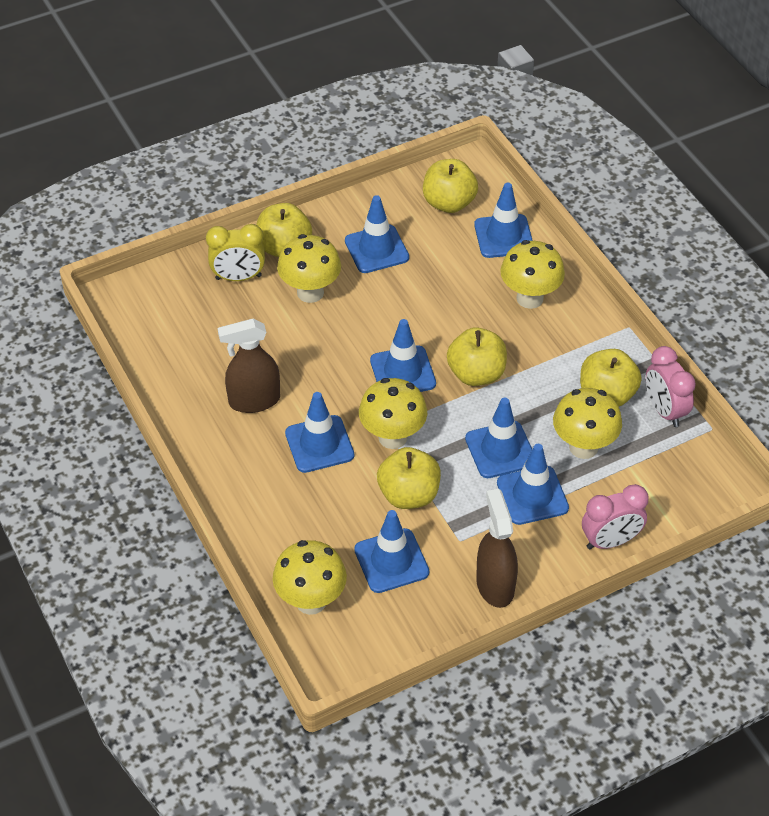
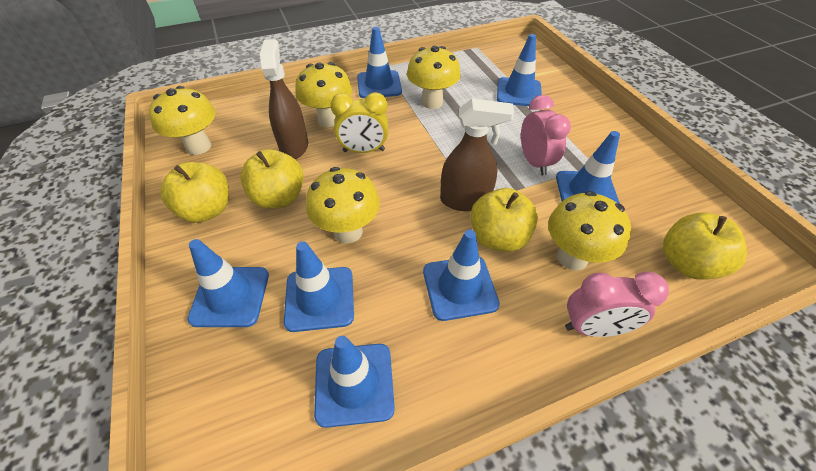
yellow apple: 5 -> 4

